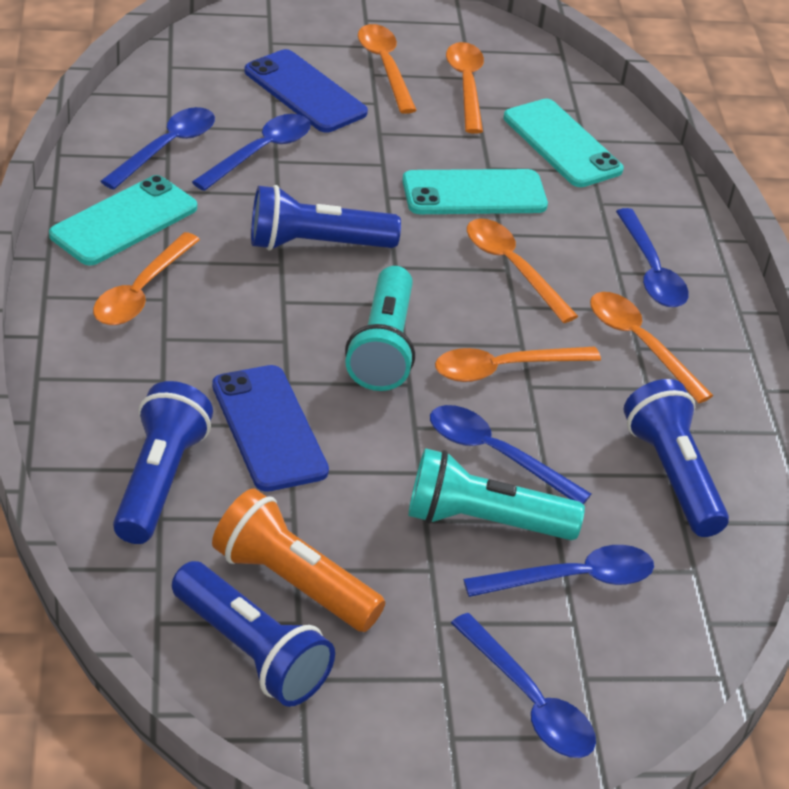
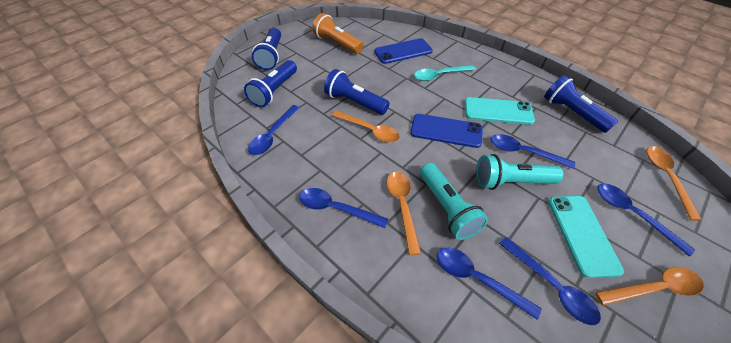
orange spoon: 6 -> 4
turquoise phone: 3 -> 2
turquoise spoon: 0 -> 1

